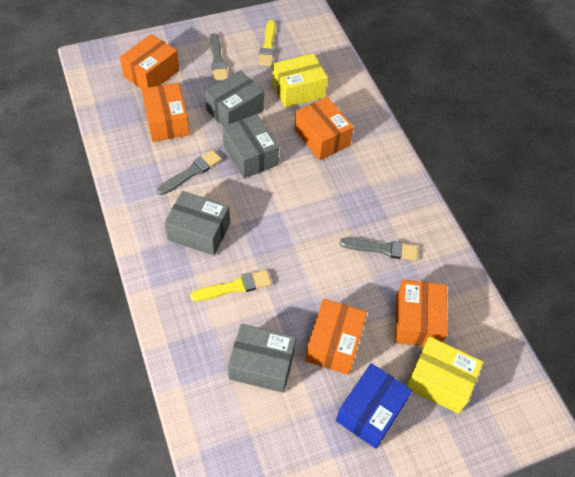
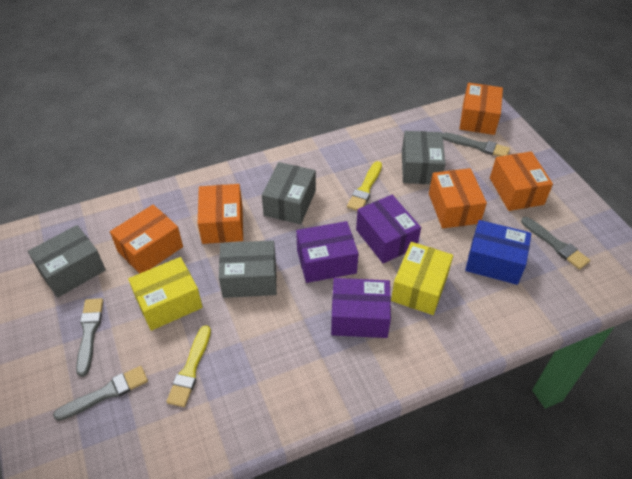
grey brush: 3 -> 4
purple box: 0 -> 3

